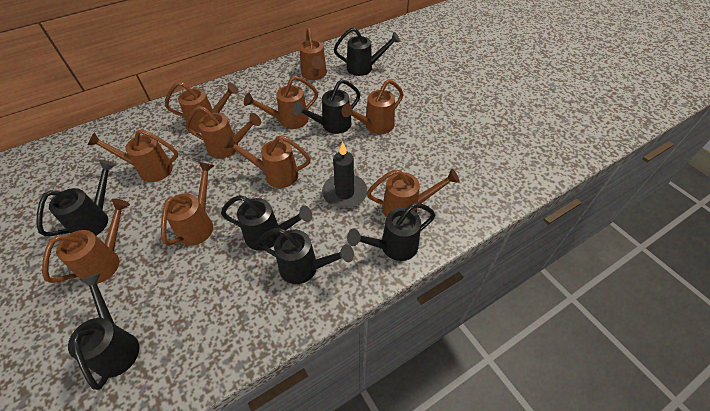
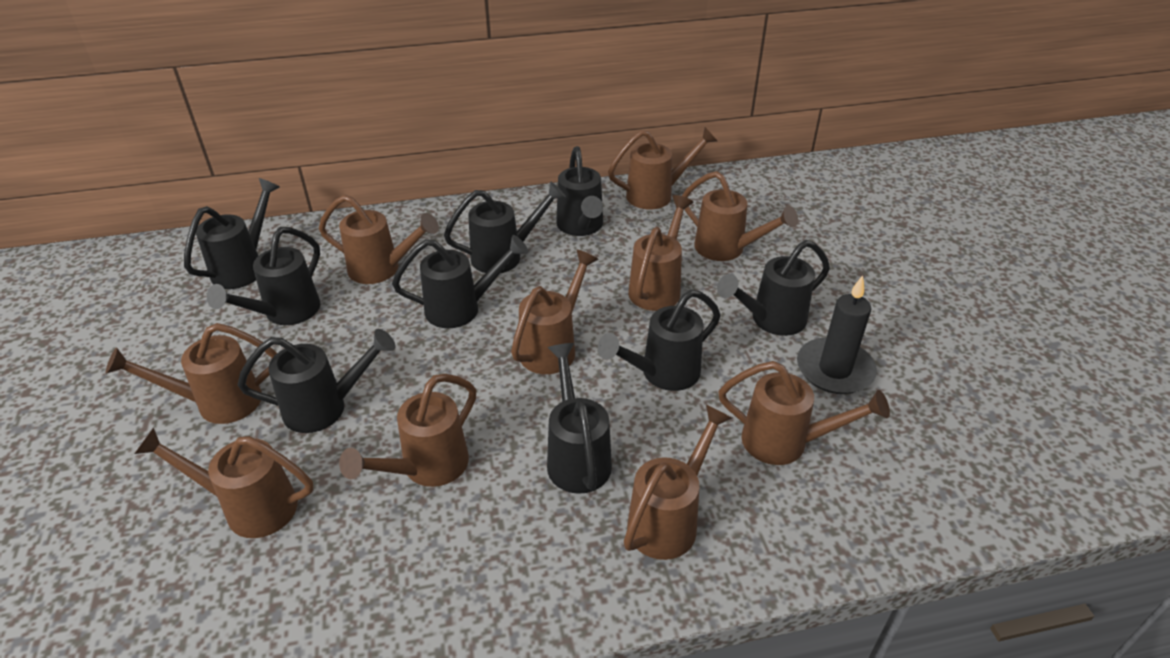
black watering can: 7 -> 9

